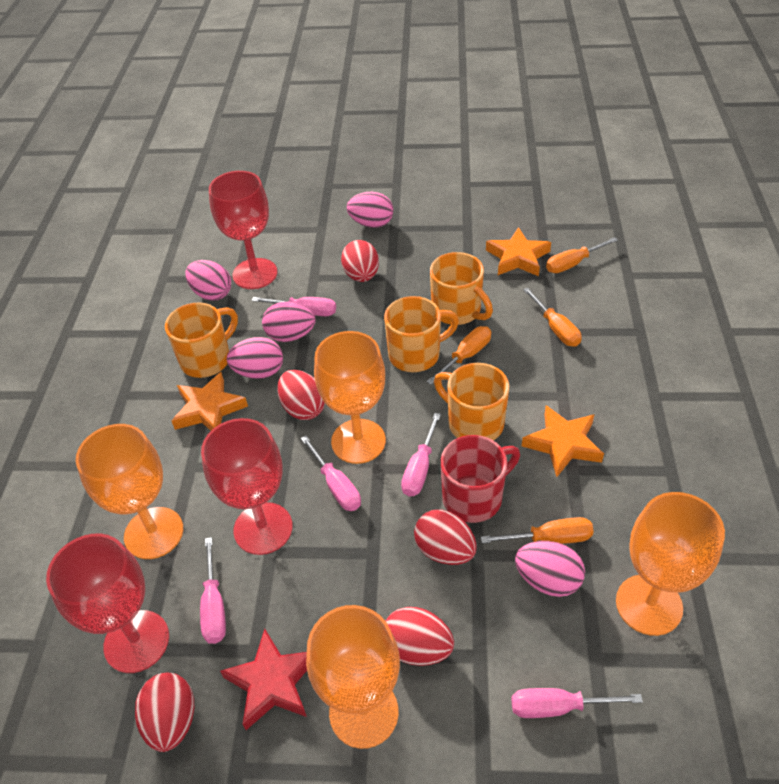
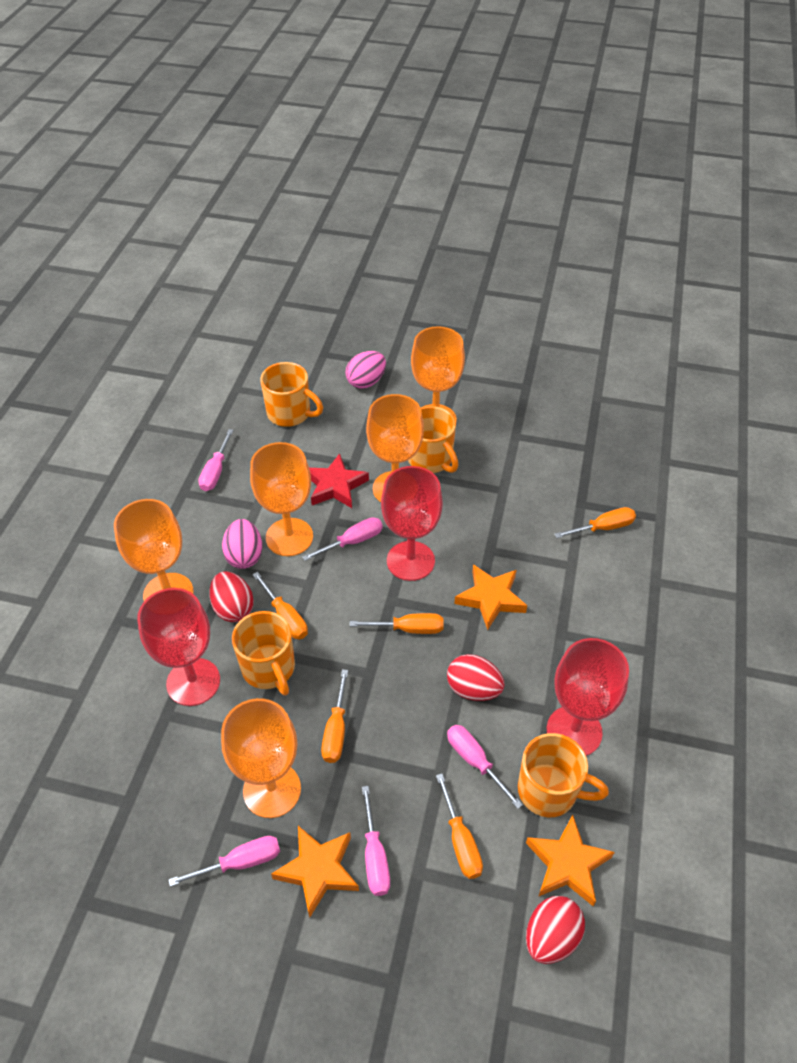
orange goblet: 4 -> 5
orange screwdriver: 4 -> 5
pink egg: 5 -> 2
red egg: 5 -> 3
red mug: 1 -> 0

